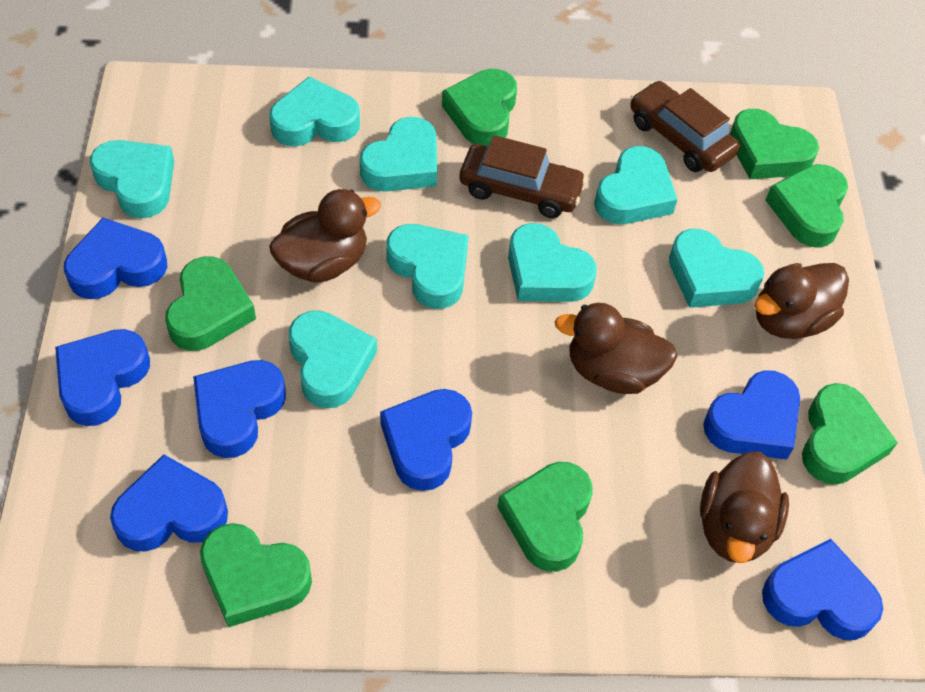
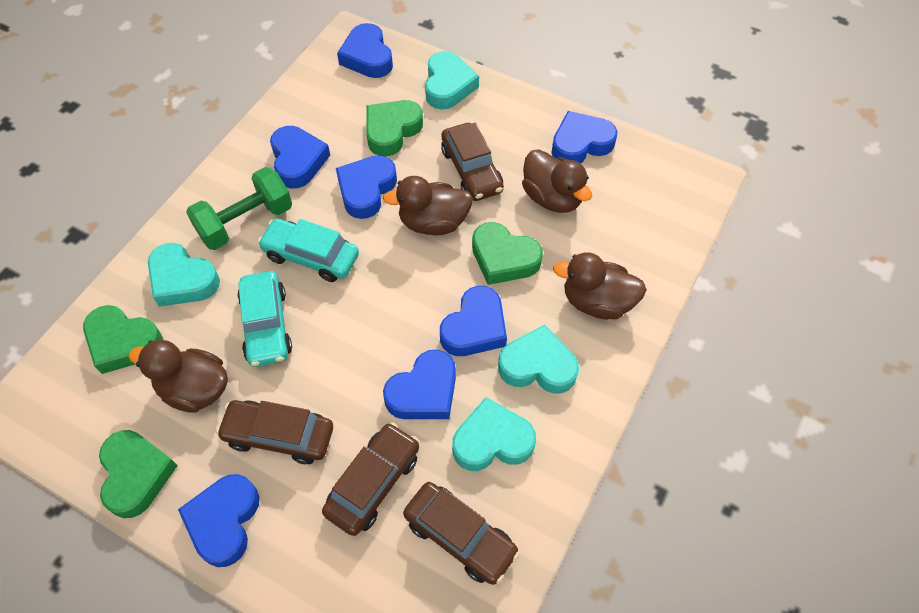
brown car: 2 -> 4
green dumbbell: 0 -> 1
green heart: 7 -> 4
turquoise car: 0 -> 2
turquoise heart: 8 -> 4

